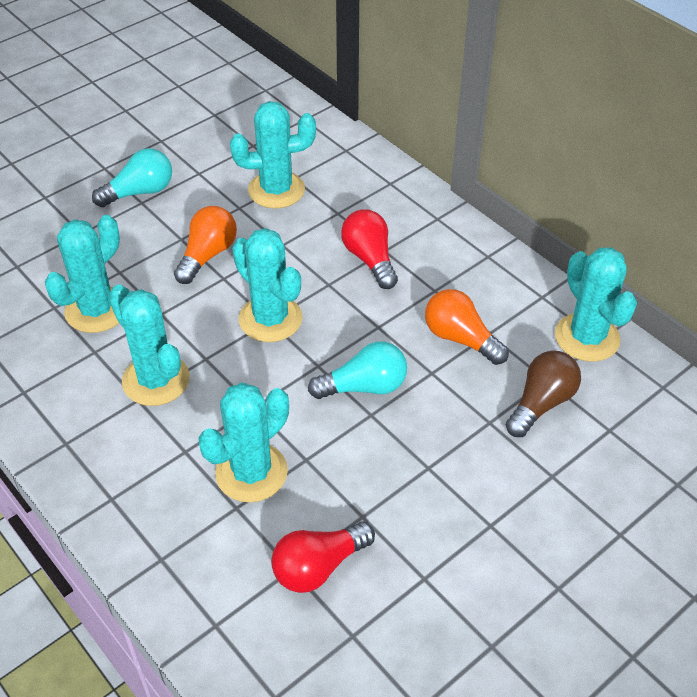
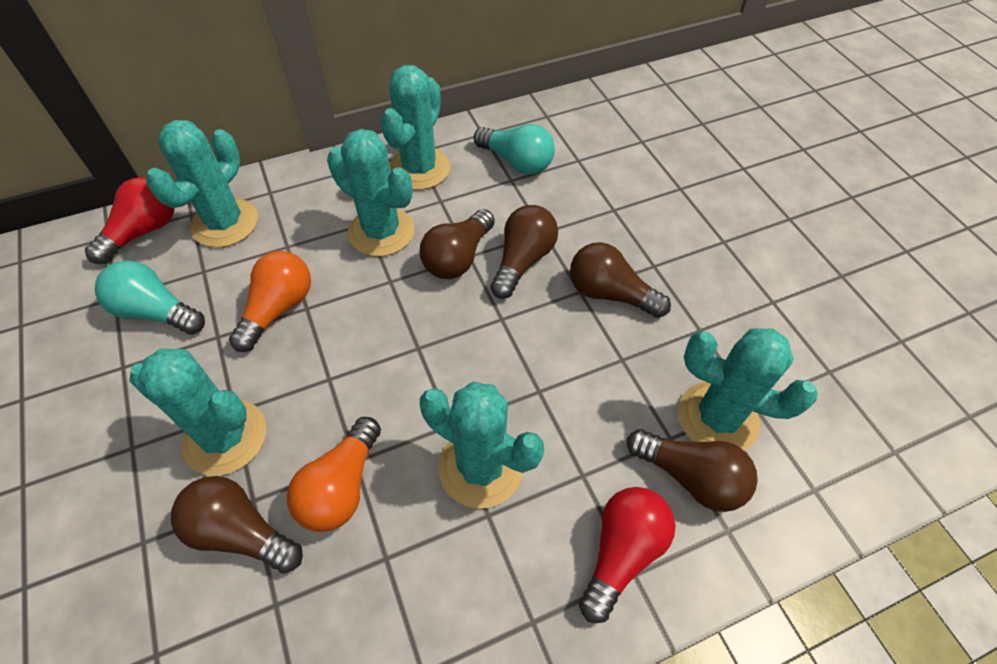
brown light bulb: 1 -> 5

